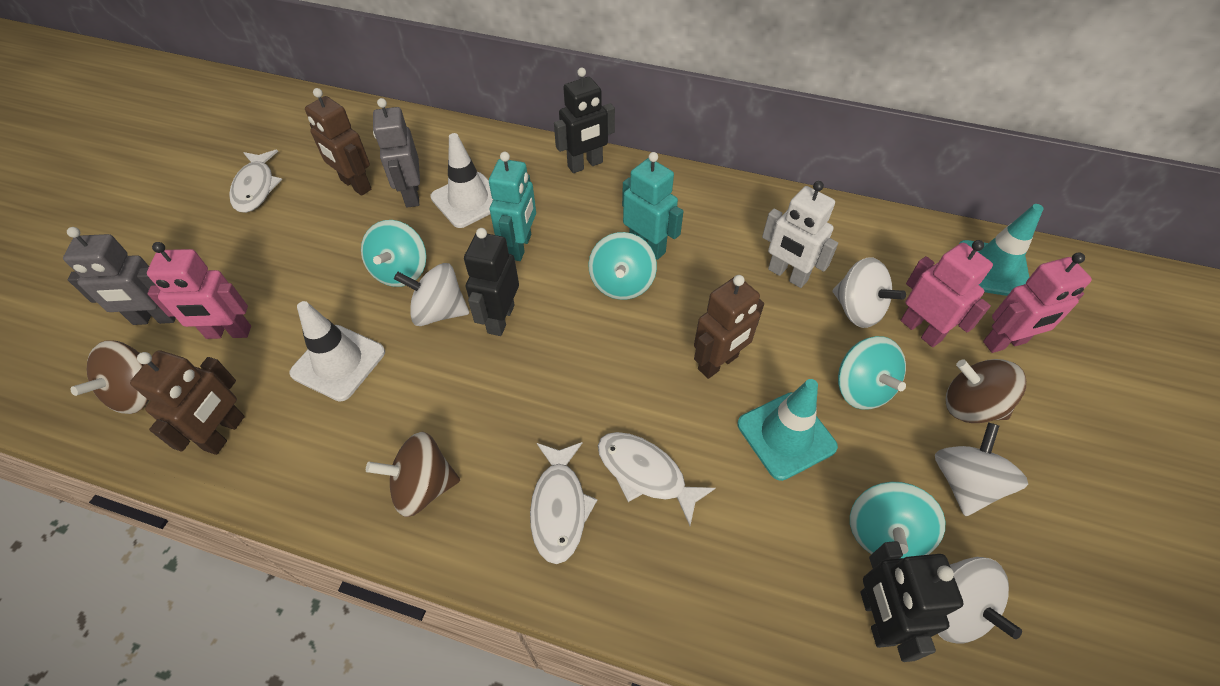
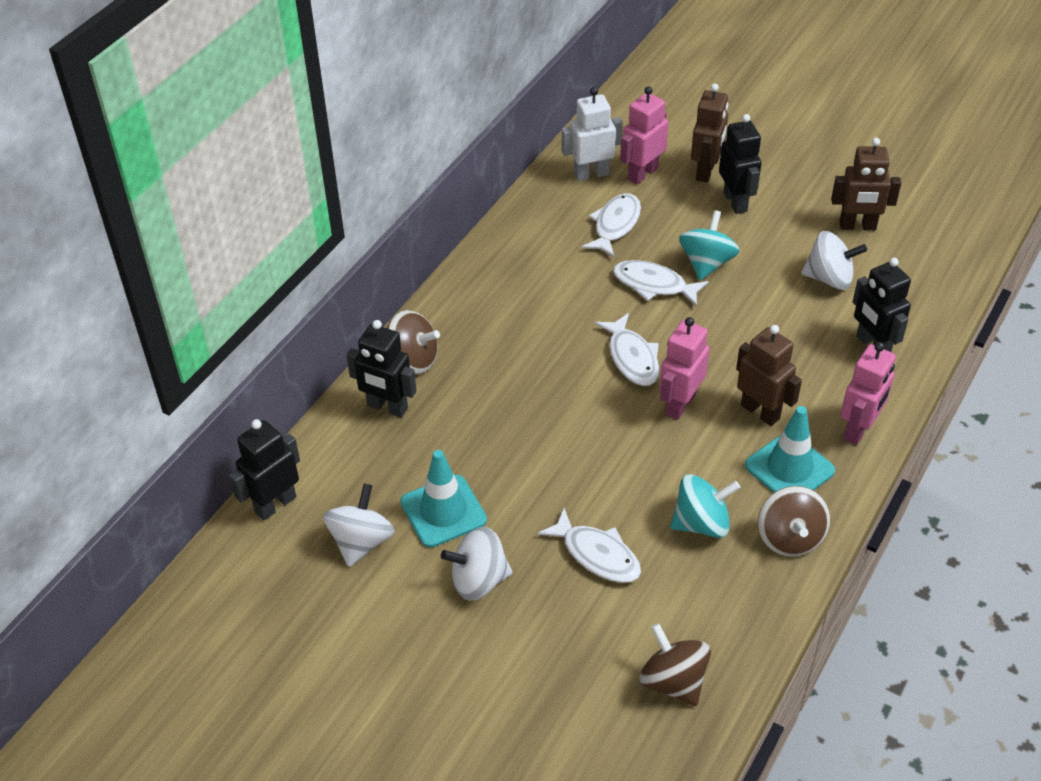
black robot: 3 -> 4
grey robot: 2 -> 0
turquoise robot: 2 -> 0
turquoise spinning top: 4 -> 2
white fish: 3 -> 4
white spinning top: 4 -> 3
white traffic cone: 2 -> 0

